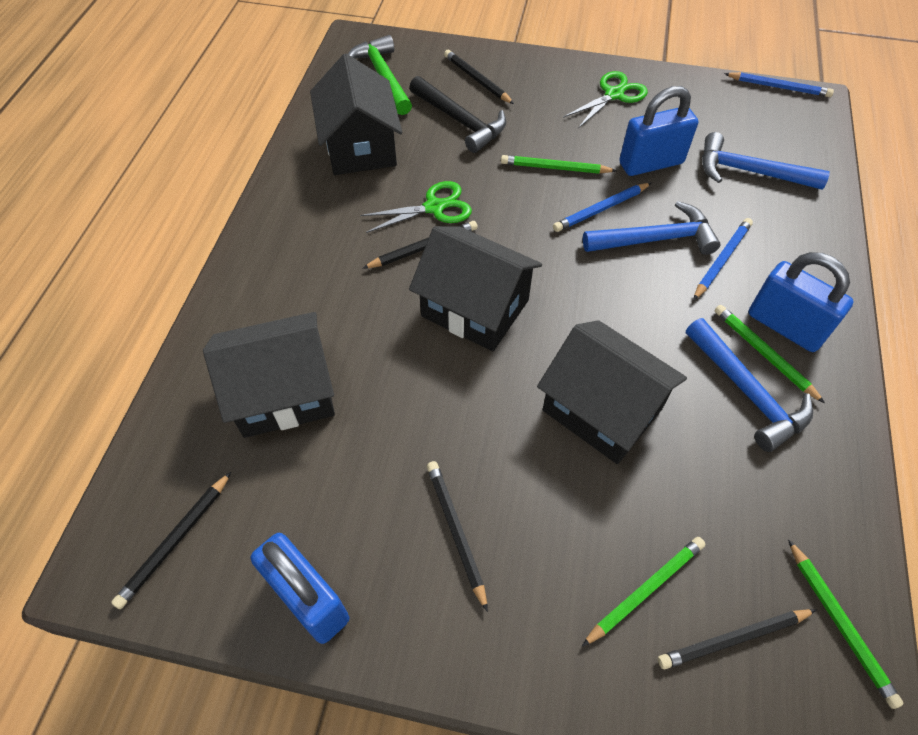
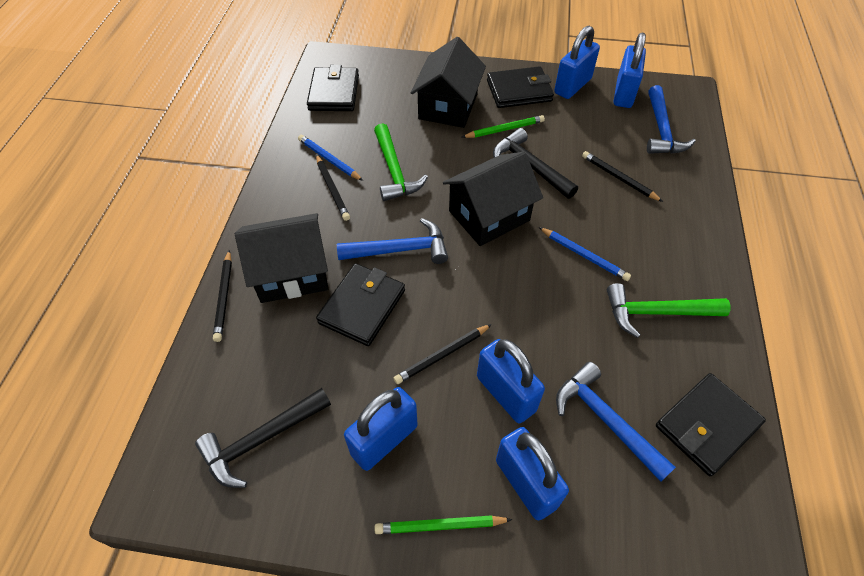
black hammer: 1 -> 2
black house: 4 -> 3
black pencil: 5 -> 4
black wallet: 0 -> 4
blue padlock: 3 -> 5
blue pencil: 3 -> 2
green hammer: 1 -> 2
green pencil: 4 -> 2
green scissors: 2 -> 0

